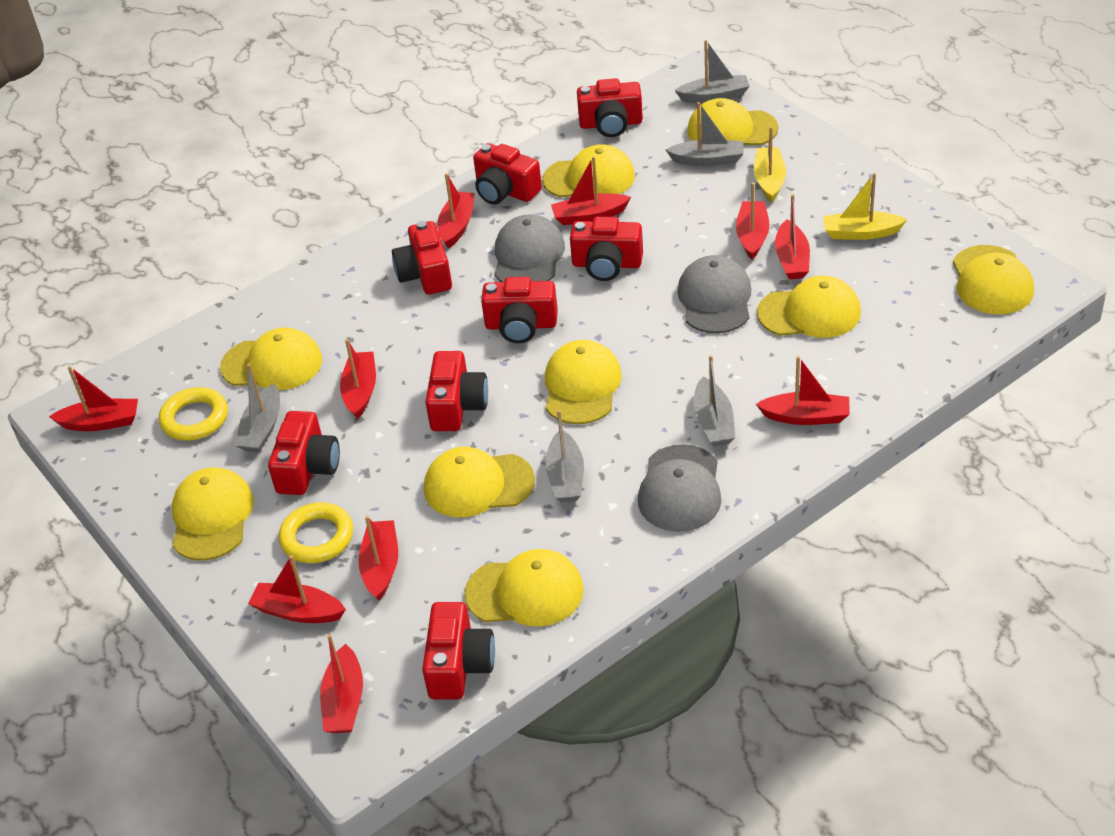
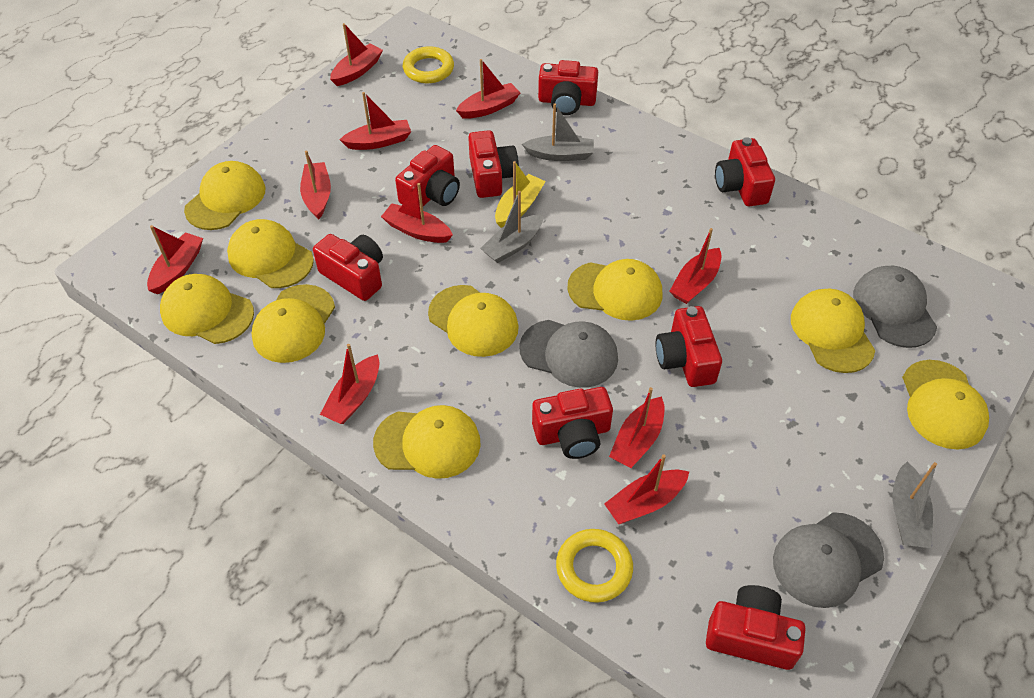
grey boat: 5 -> 3
yellow boat: 2 -> 1

